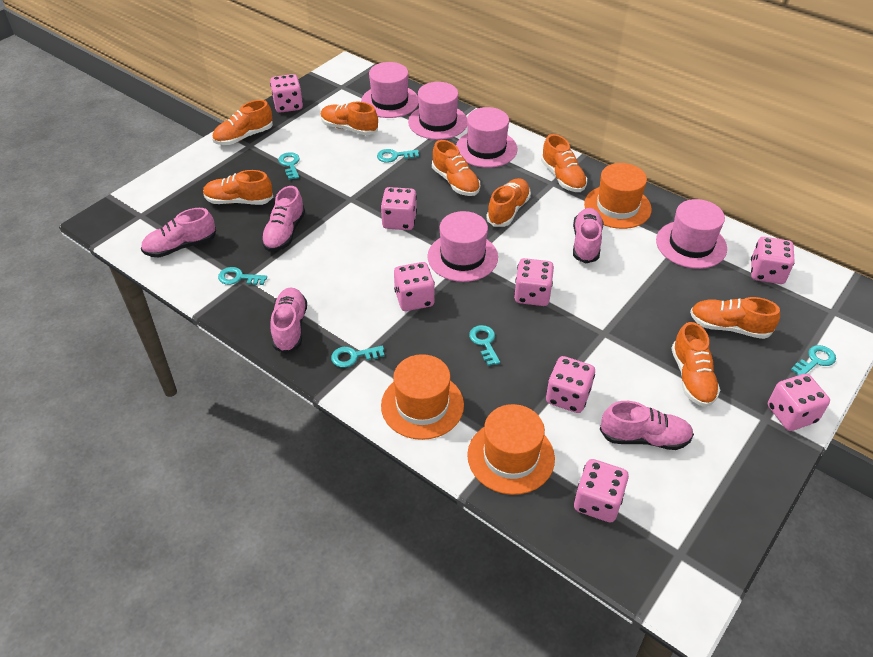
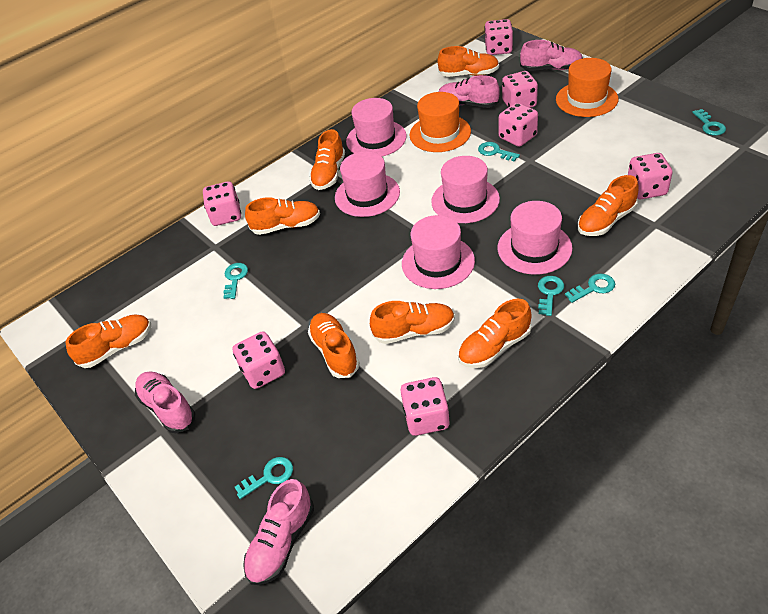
orange hat: 3 -> 2
pink dice: 8 -> 7
pink shoe: 5 -> 4

